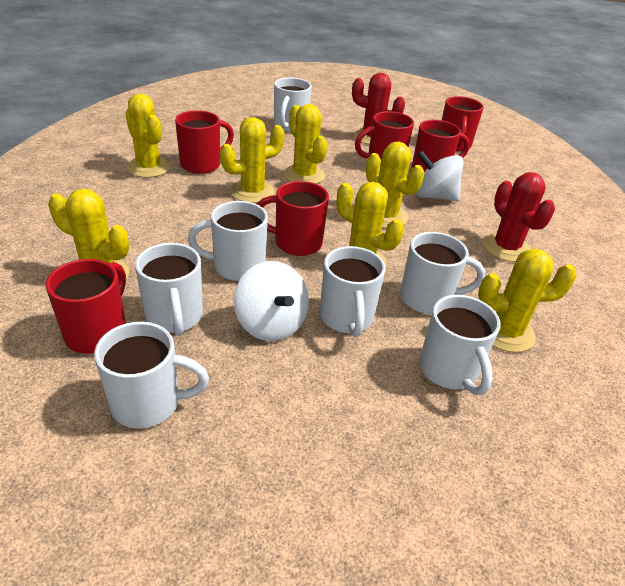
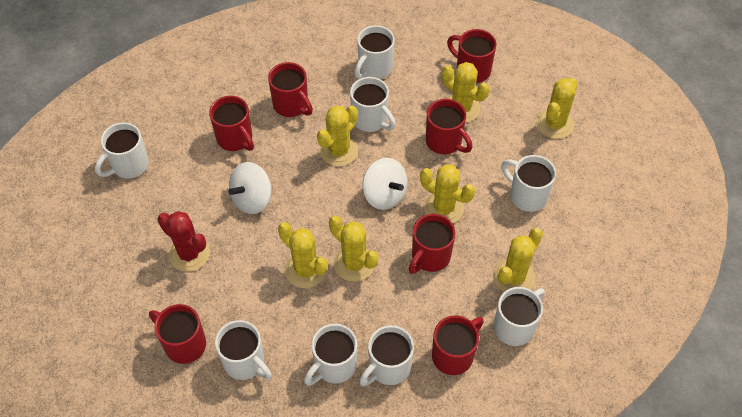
red cactus: 2 -> 1
red mug: 6 -> 7
white mug: 7 -> 8

